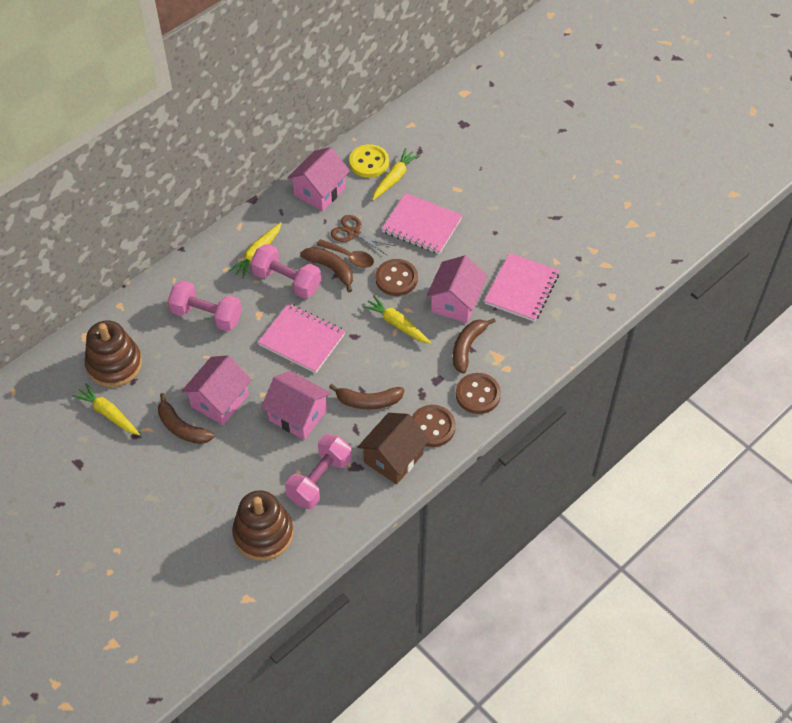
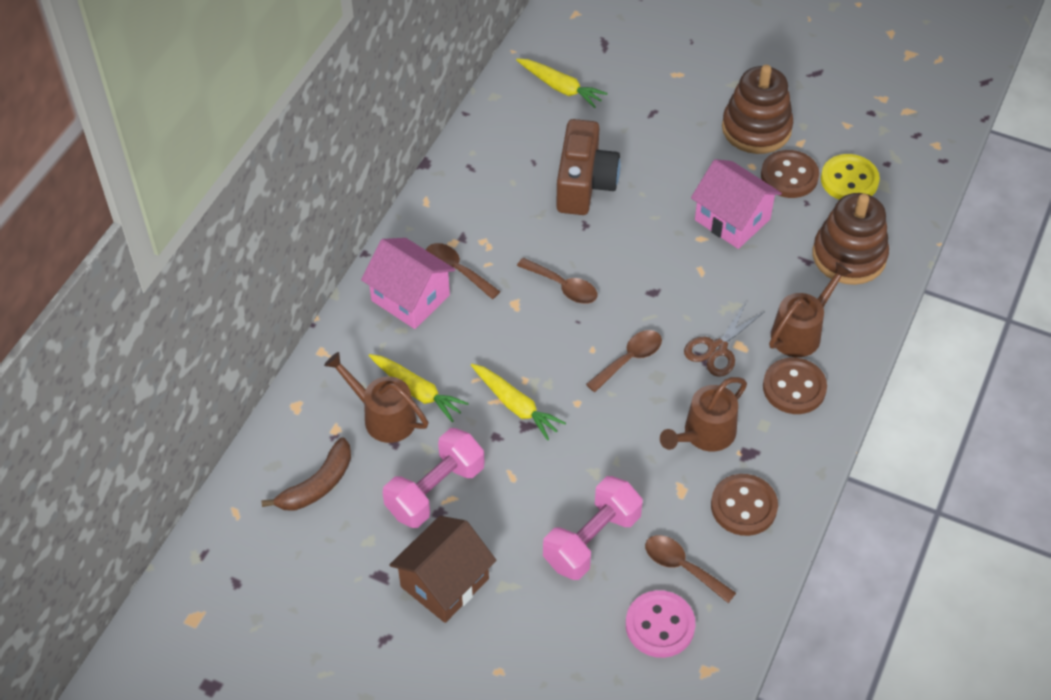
brown banana: 4 -> 1
brown camera: 0 -> 1
brown spoon: 1 -> 4
brown watering can: 0 -> 3
pink button: 0 -> 1
pink dumbbell: 3 -> 2
pink house: 4 -> 2
pink notebook: 3 -> 0
yellow carrot: 4 -> 3

